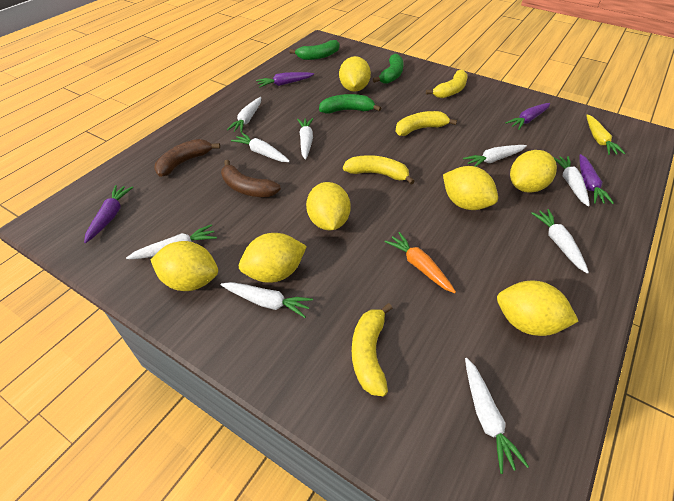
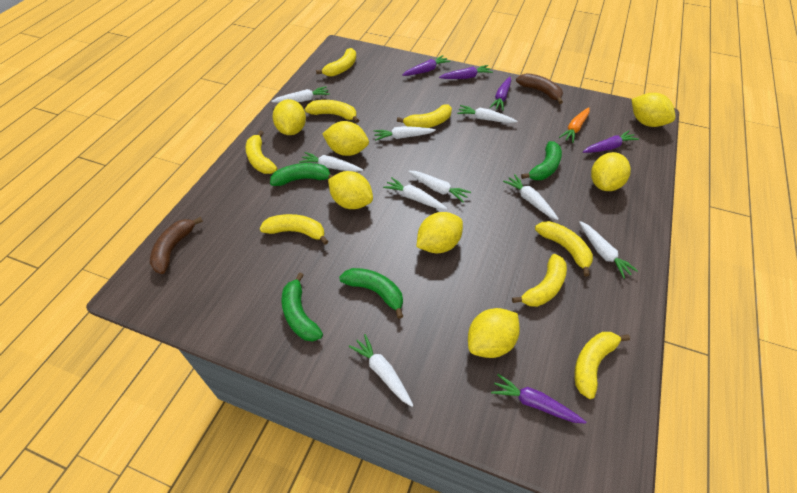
green banana: 3 -> 4
purple carrot: 4 -> 5
yellow banana: 4 -> 8
yellow carrot: 1 -> 0

